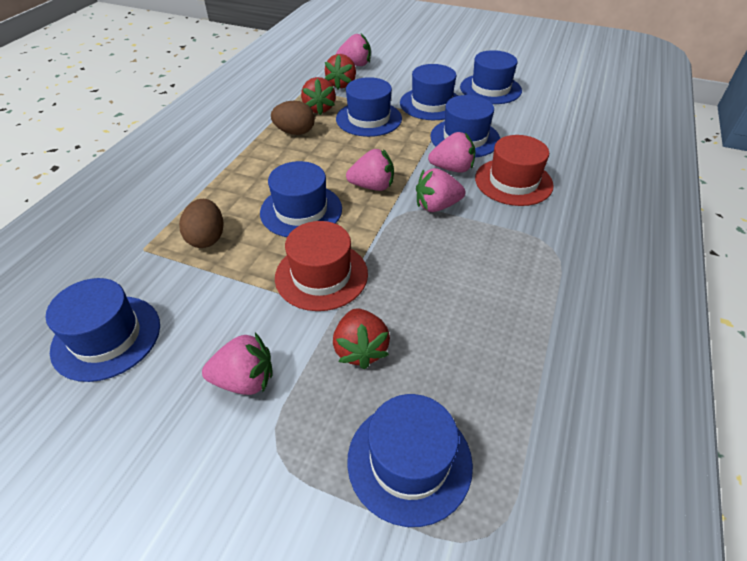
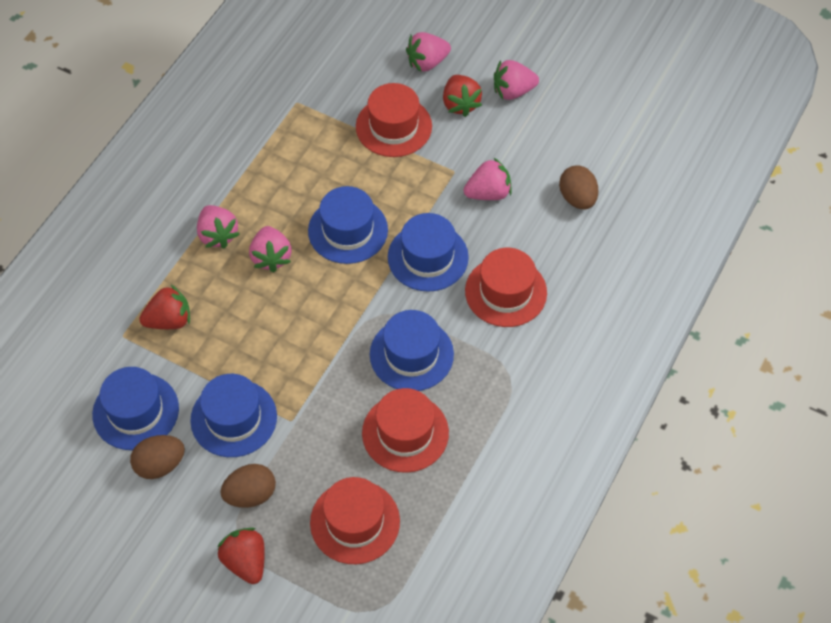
blue hat: 7 -> 5
brown egg: 2 -> 3
red hat: 2 -> 4

